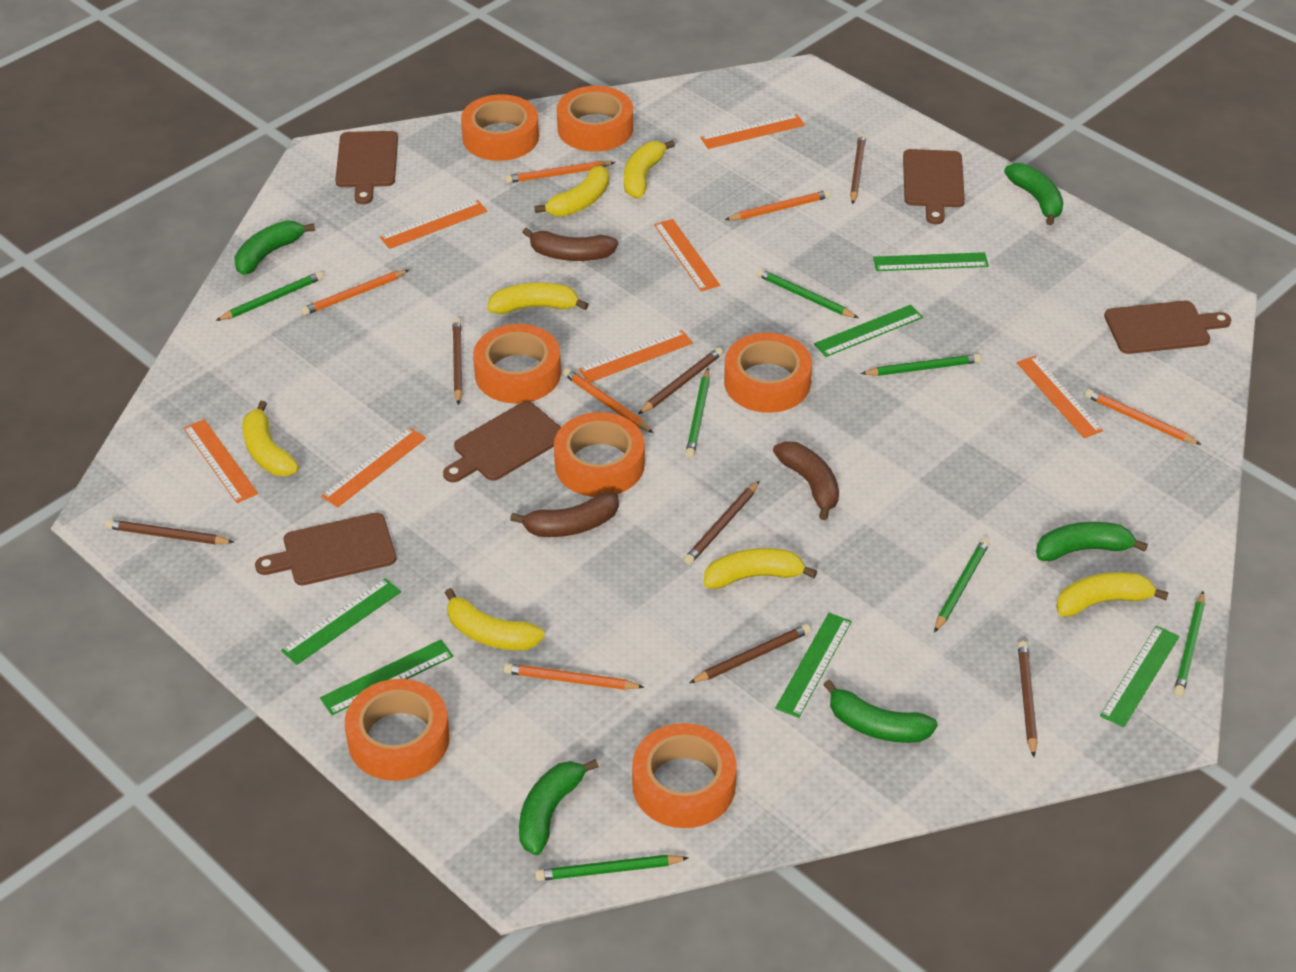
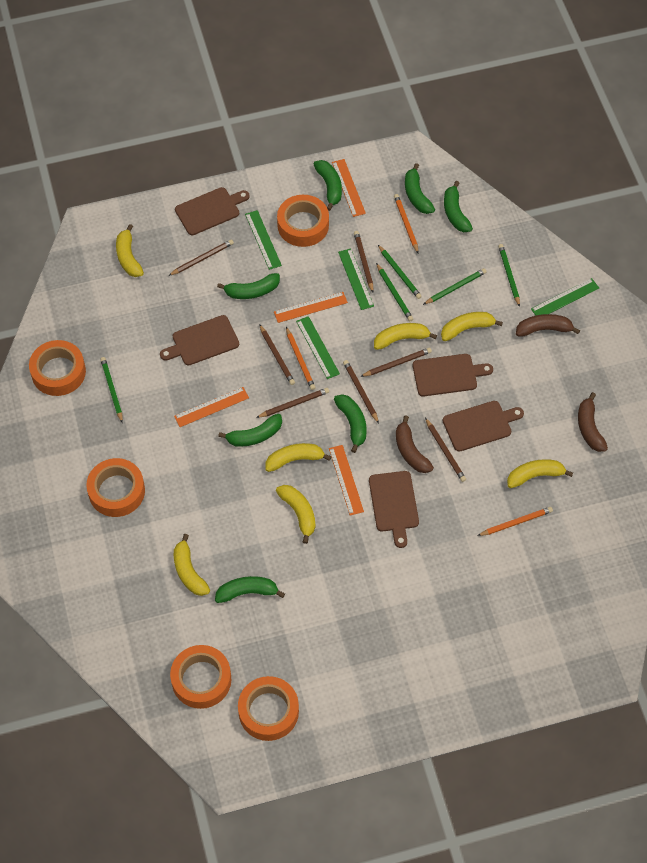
green banana: 5 -> 7
green pencil: 7 -> 5
green ruler: 6 -> 4
orange pencil: 6 -> 3
orange ruler: 7 -> 4
orange tape: 7 -> 5

